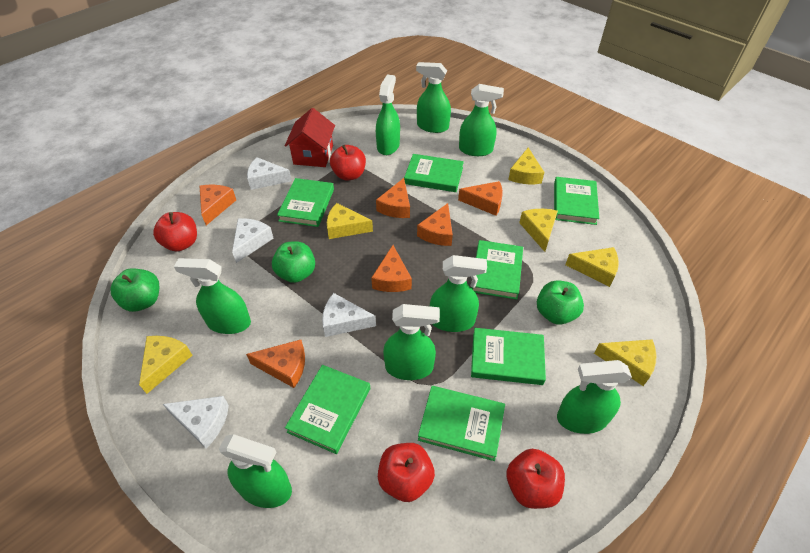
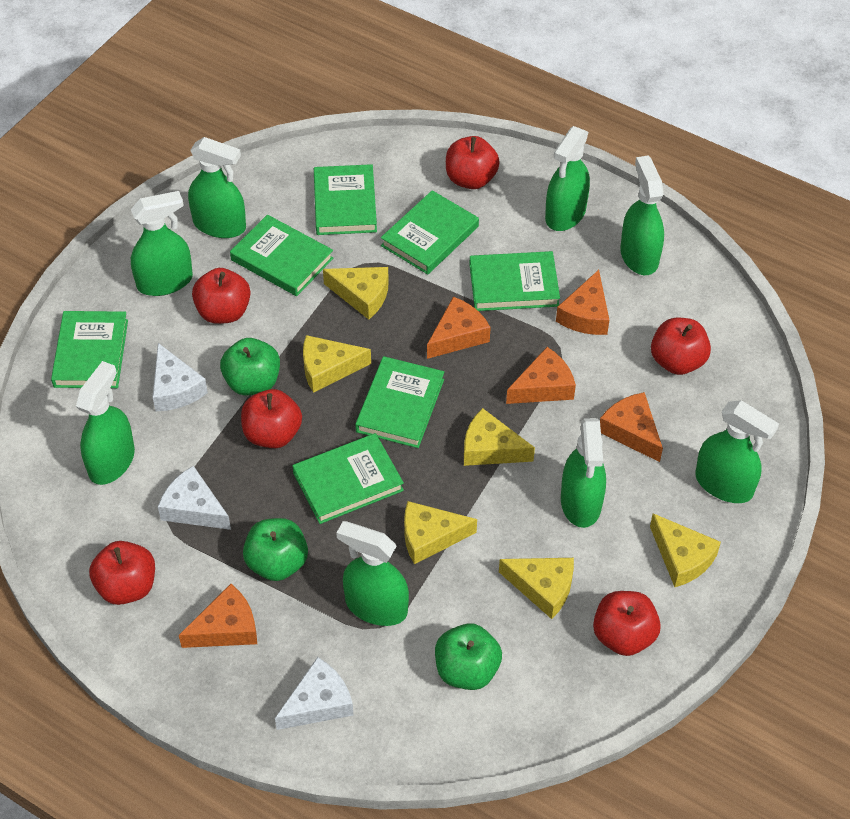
orange cheese: 6 -> 5
red apple: 4 -> 6
red house: 1 -> 0
white cheese: 4 -> 3

